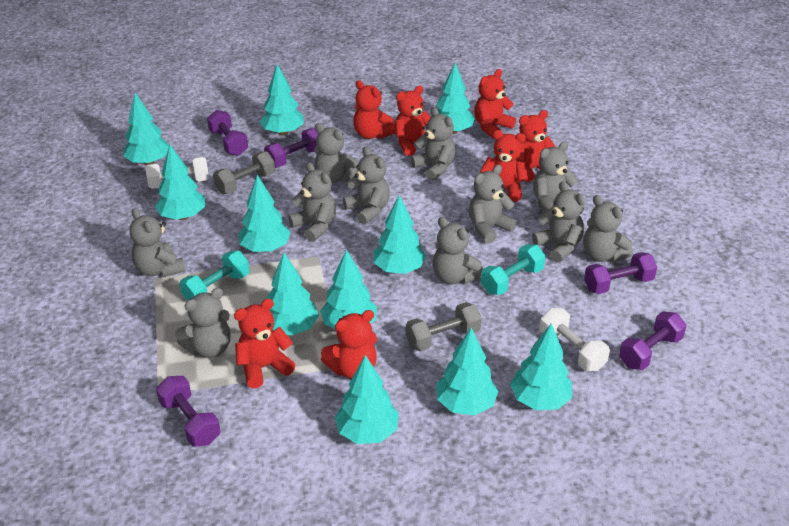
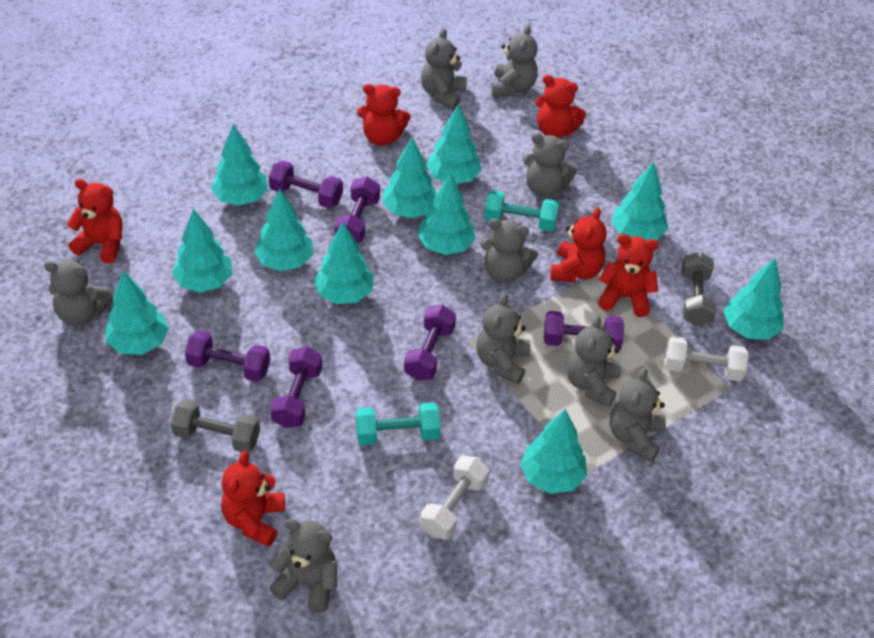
grey teddy bear: 11 -> 9
purple dumbbell: 5 -> 6
red teddy bear: 7 -> 6

